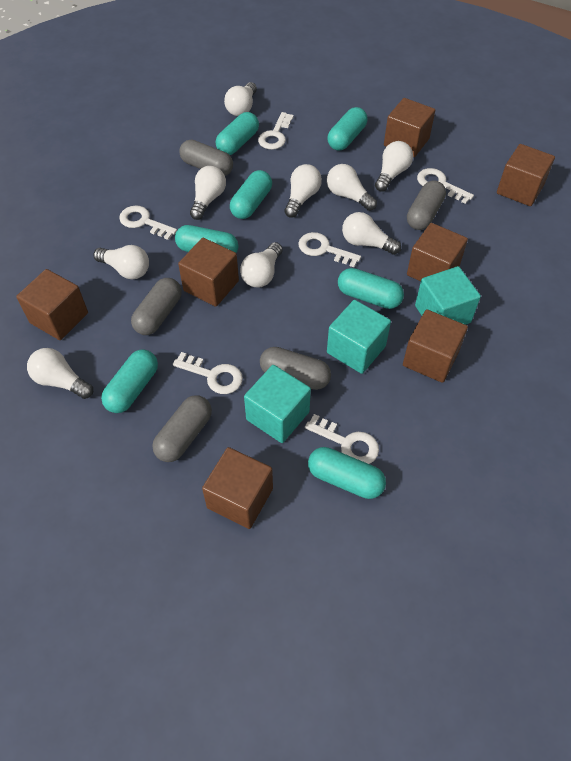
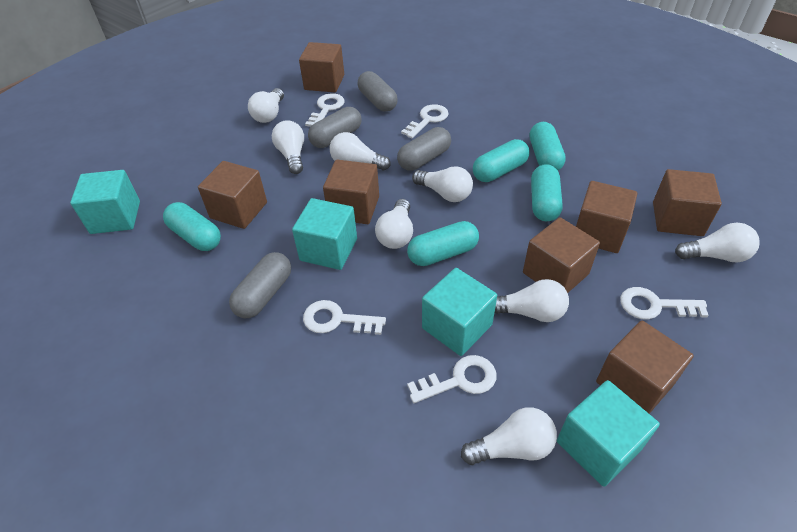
grey capsule: 5 -> 4
turquoise capsule: 7 -> 5
turquoise cube: 3 -> 4
white key: 6 -> 5
white light bulb: 9 -> 8

